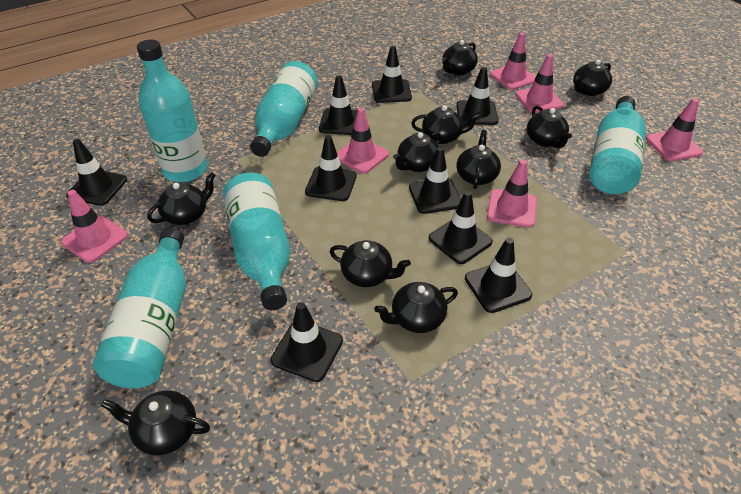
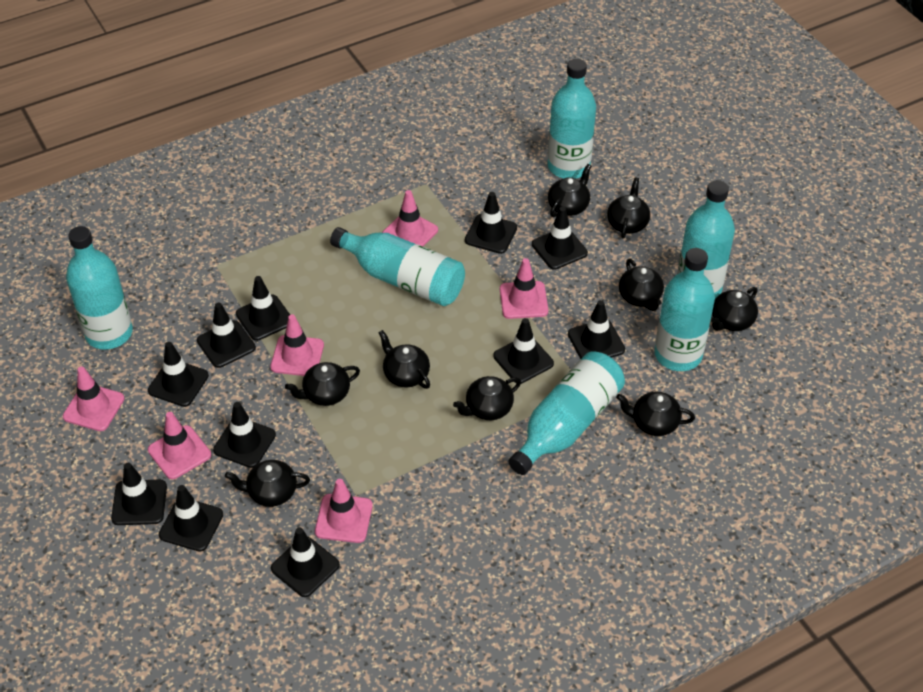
black teapot: 10 -> 9
black traffic cone: 9 -> 11
turquoise bottle: 5 -> 6

